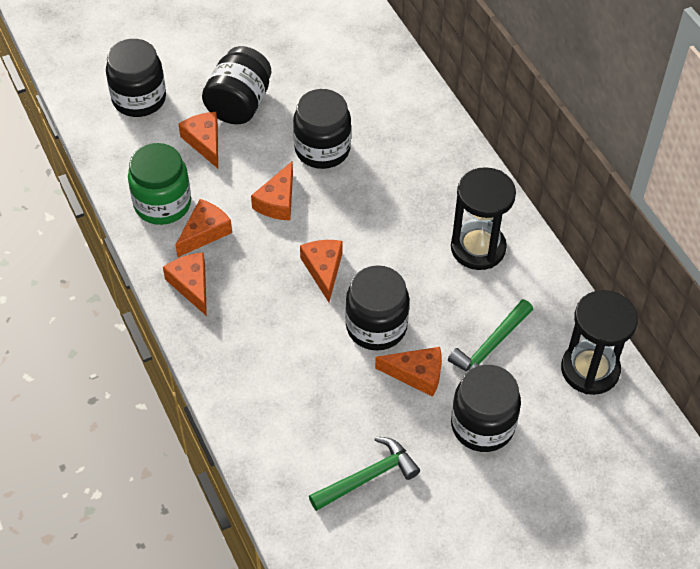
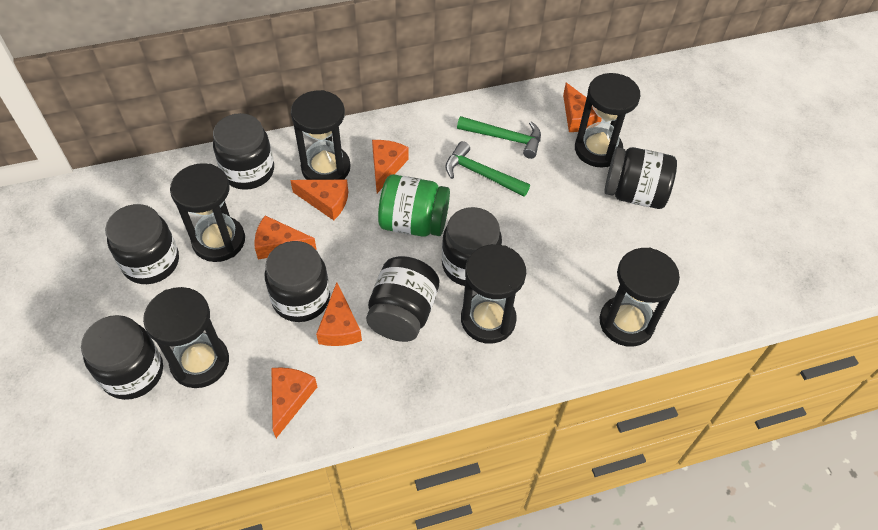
black hourglass: 2 -> 6
black jar: 5 -> 7

